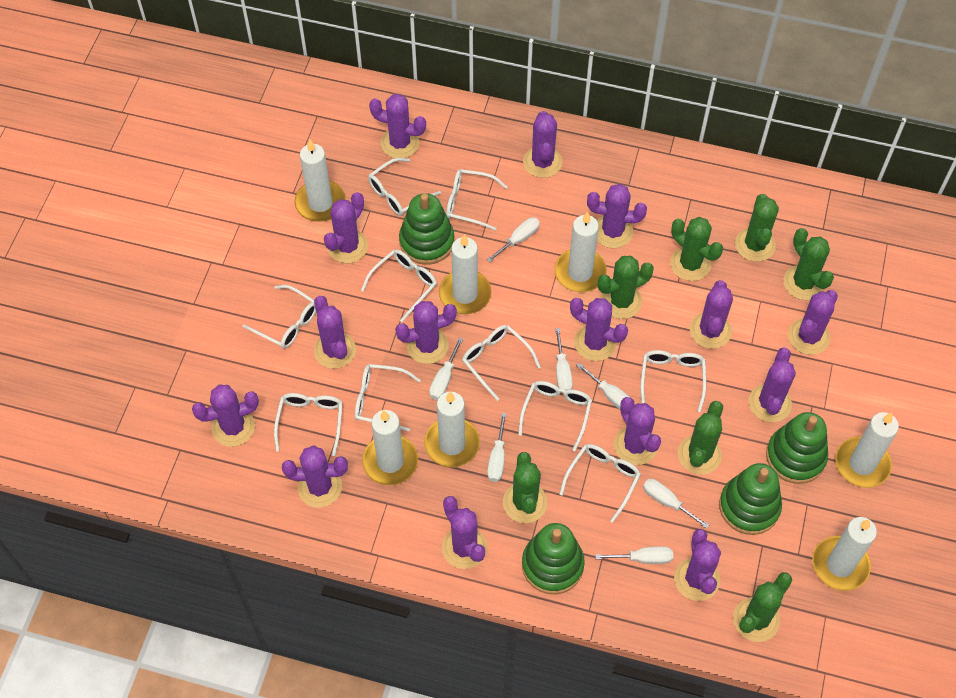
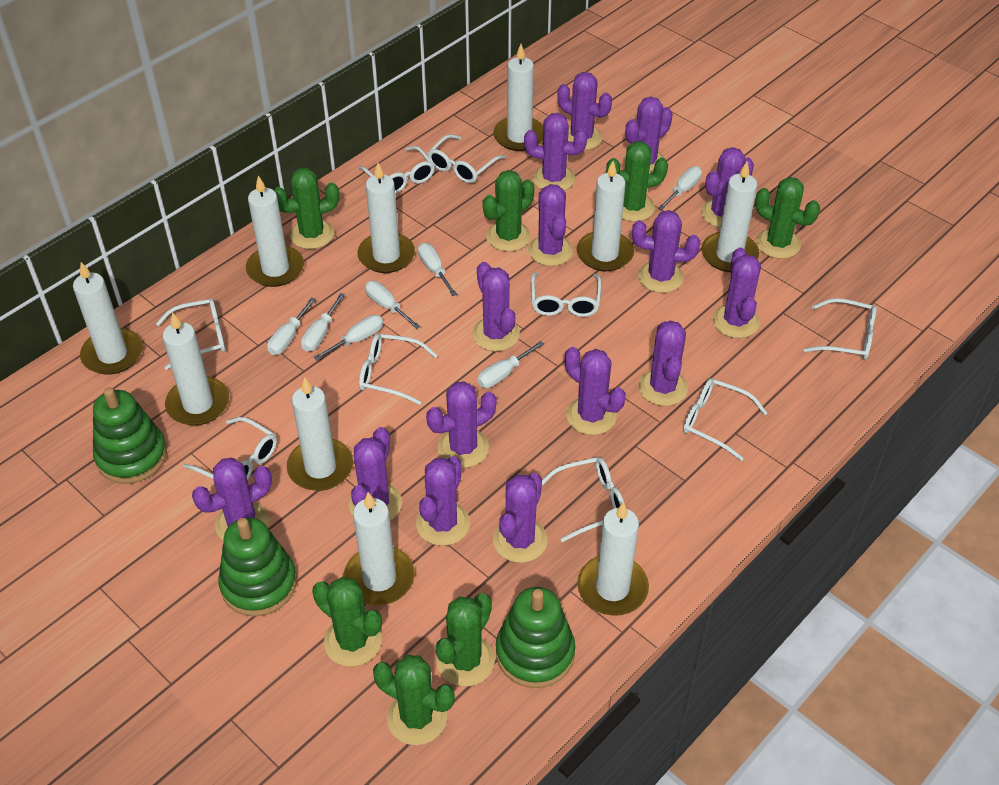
green stacking toy: 4 -> 3
white candle: 7 -> 10
white glasses: 10 -> 9

